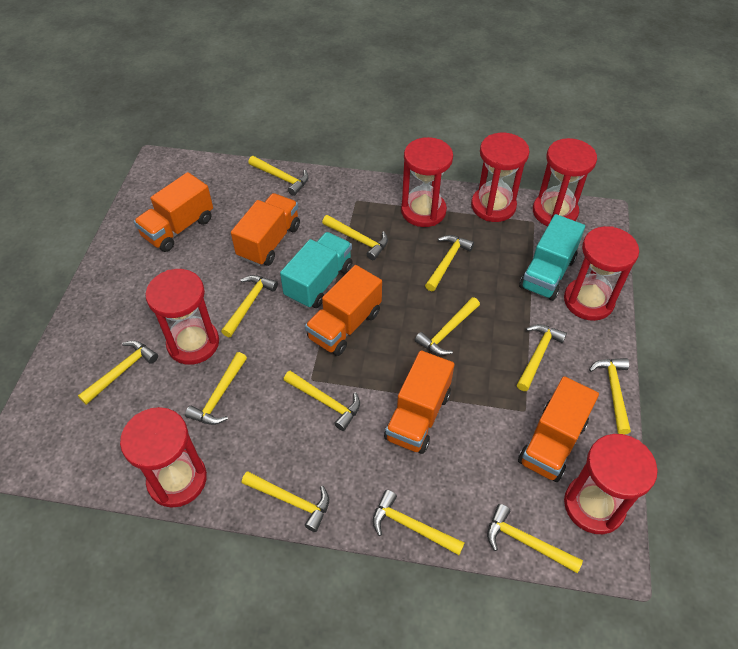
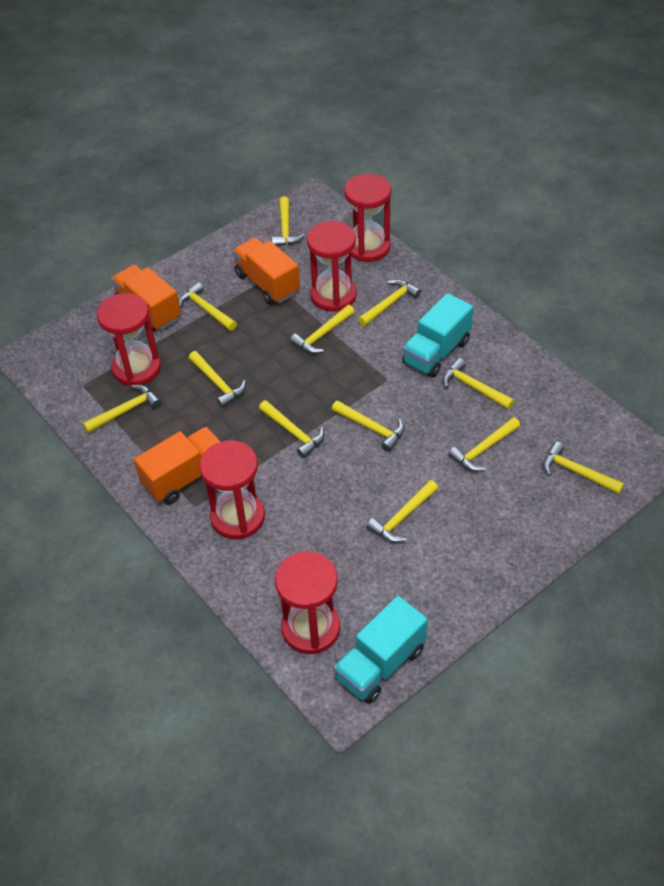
orange truck: 5 -> 3
red hourglass: 7 -> 5
yellow hammer: 13 -> 12

